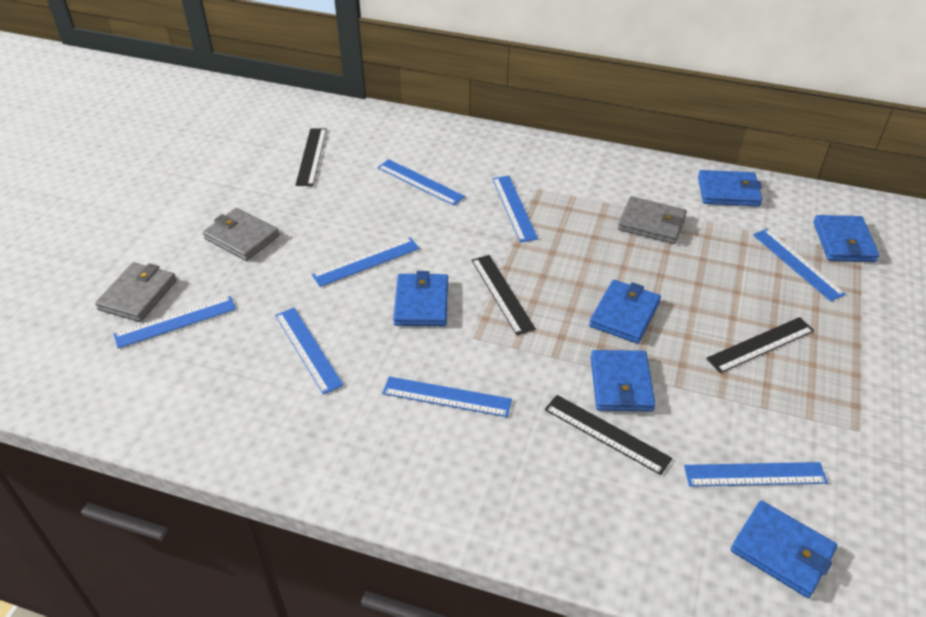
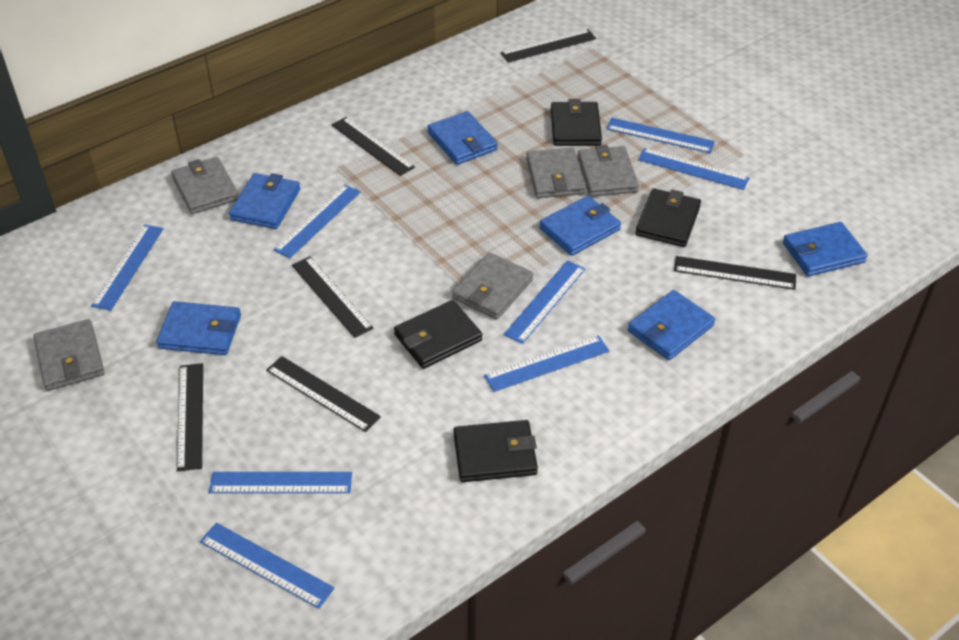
black ruler: 4 -> 6
black wallet: 0 -> 4
grey wallet: 3 -> 5

